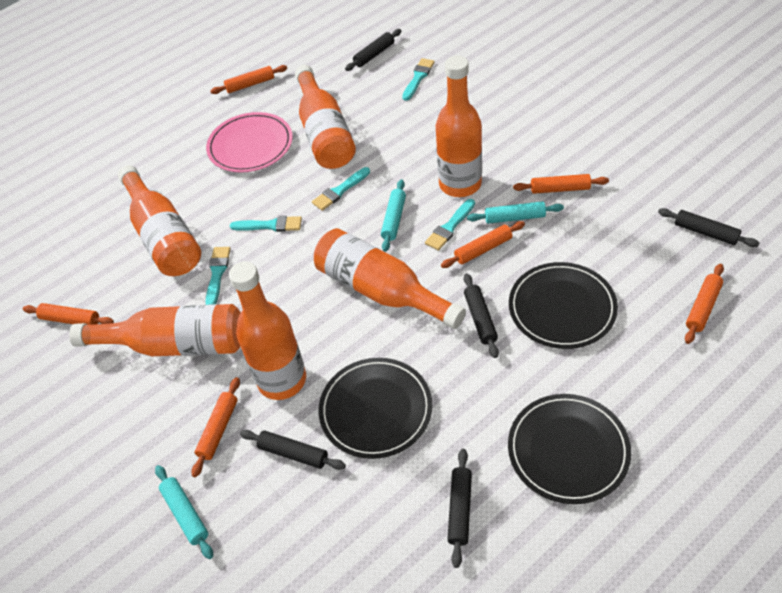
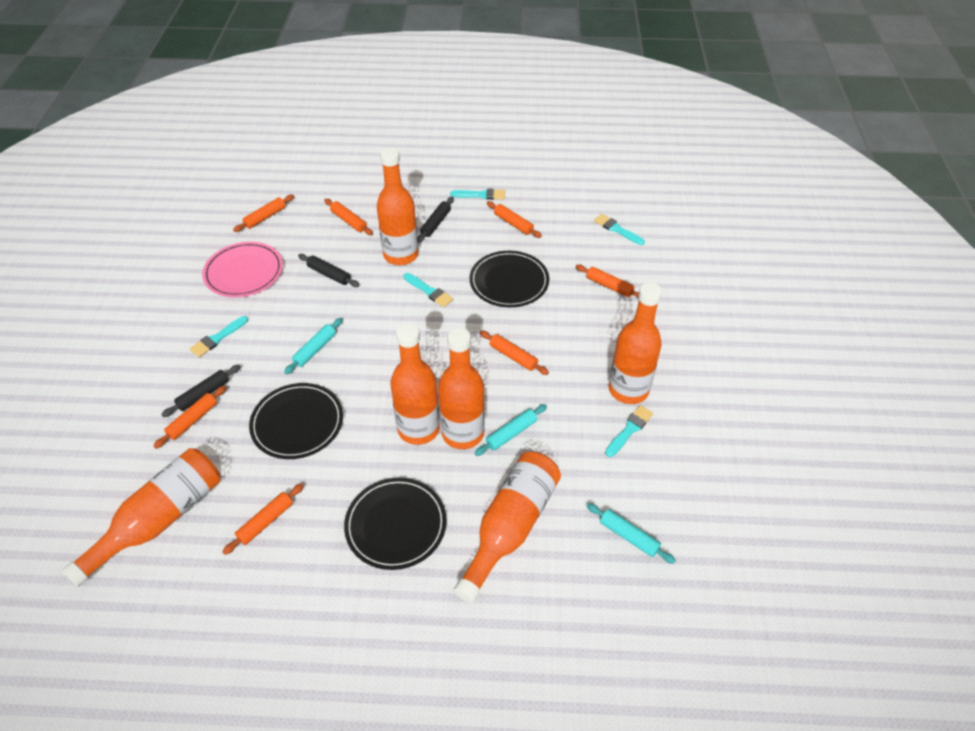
black rolling pin: 5 -> 3
orange rolling pin: 6 -> 7

